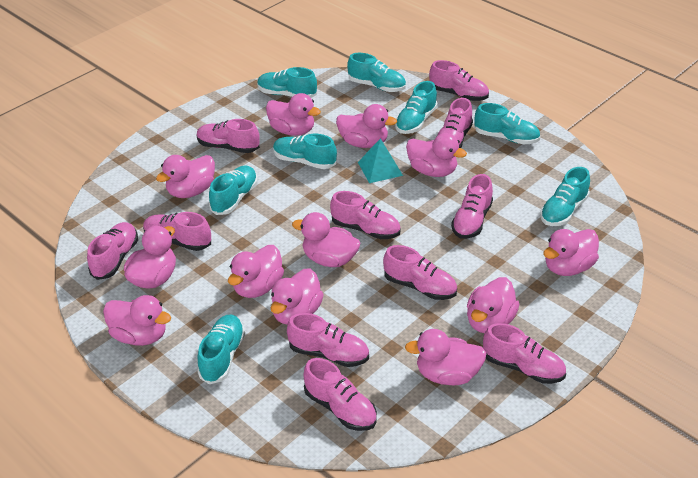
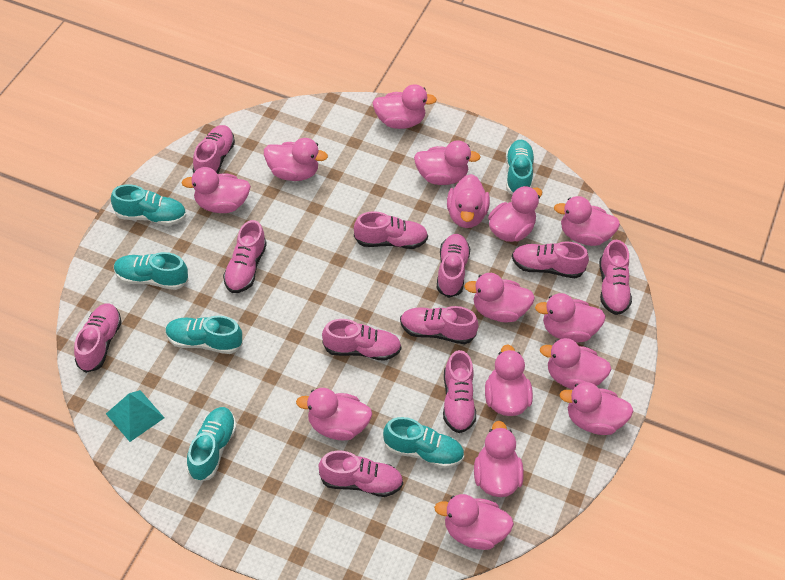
pink duck: 12 -> 15
turquoise shoe: 8 -> 6

